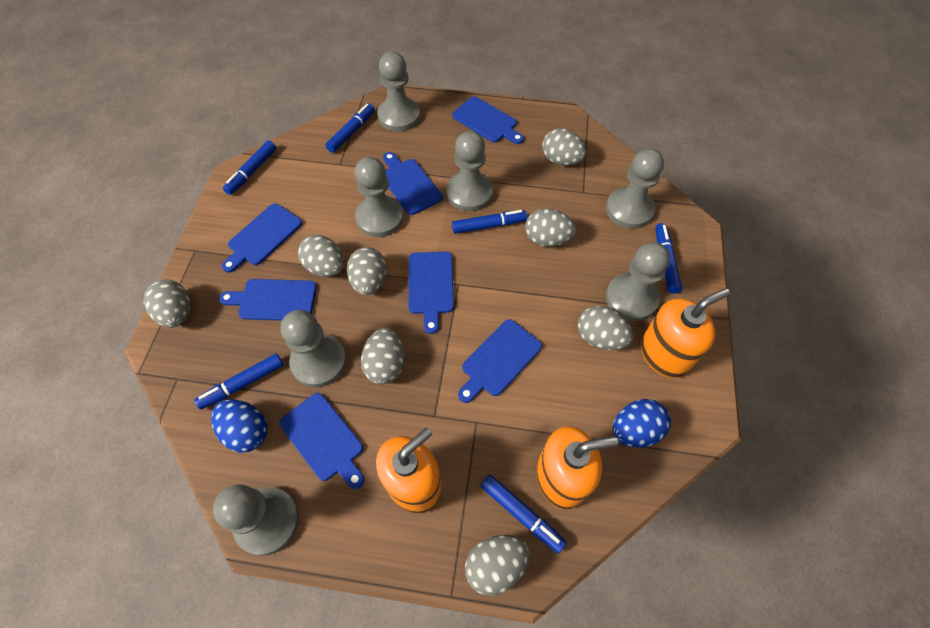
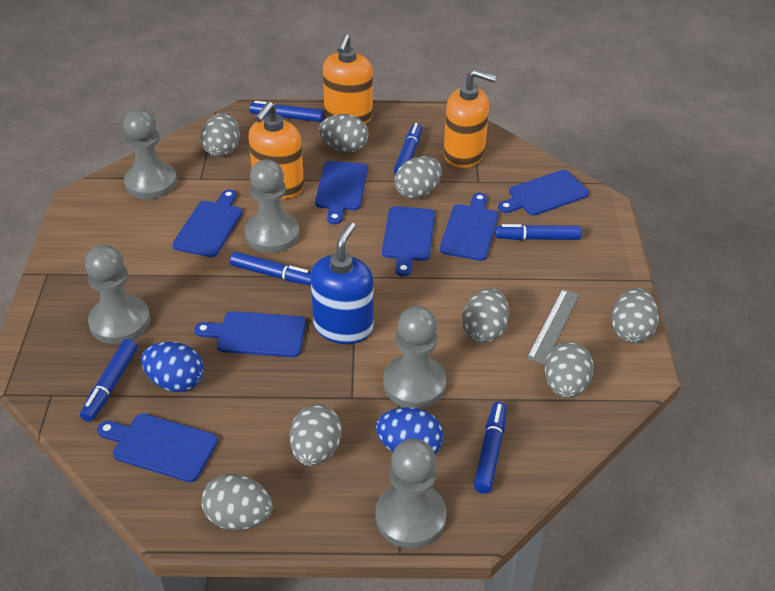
blue soap dispenser: 0 -> 1
grey pawn: 7 -> 5
grey ruler: 0 -> 1

